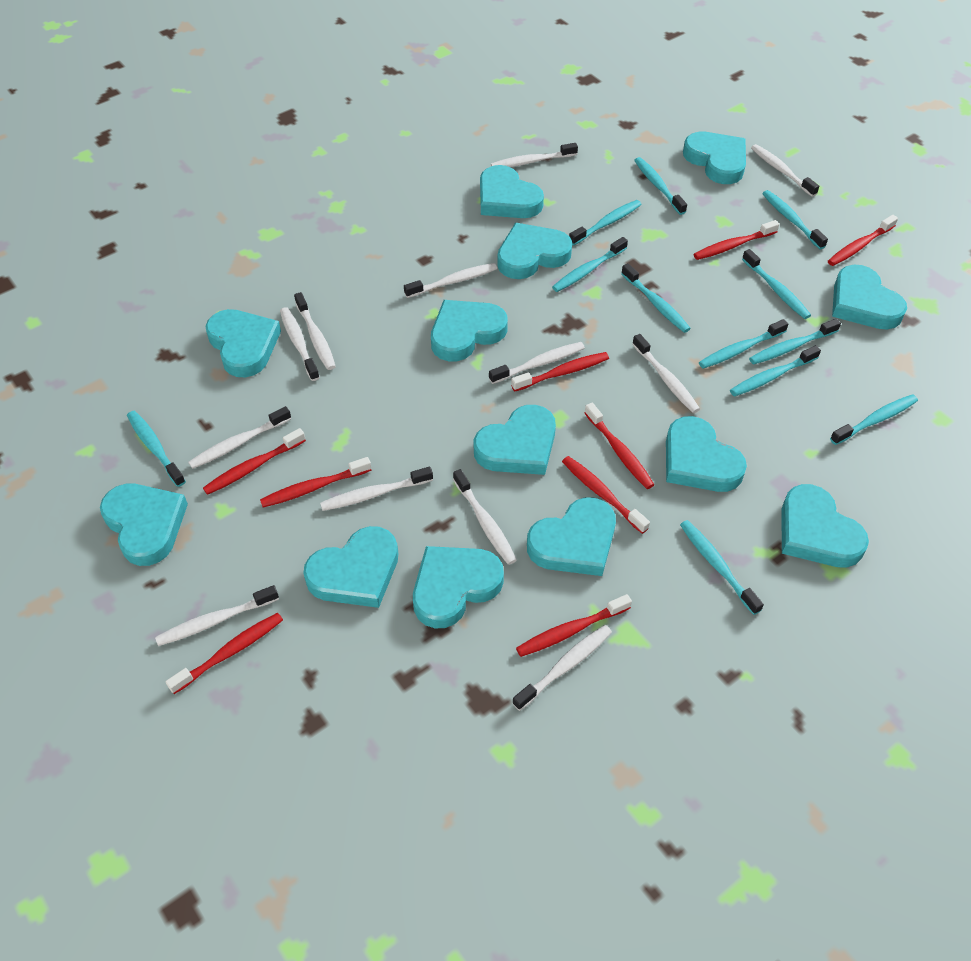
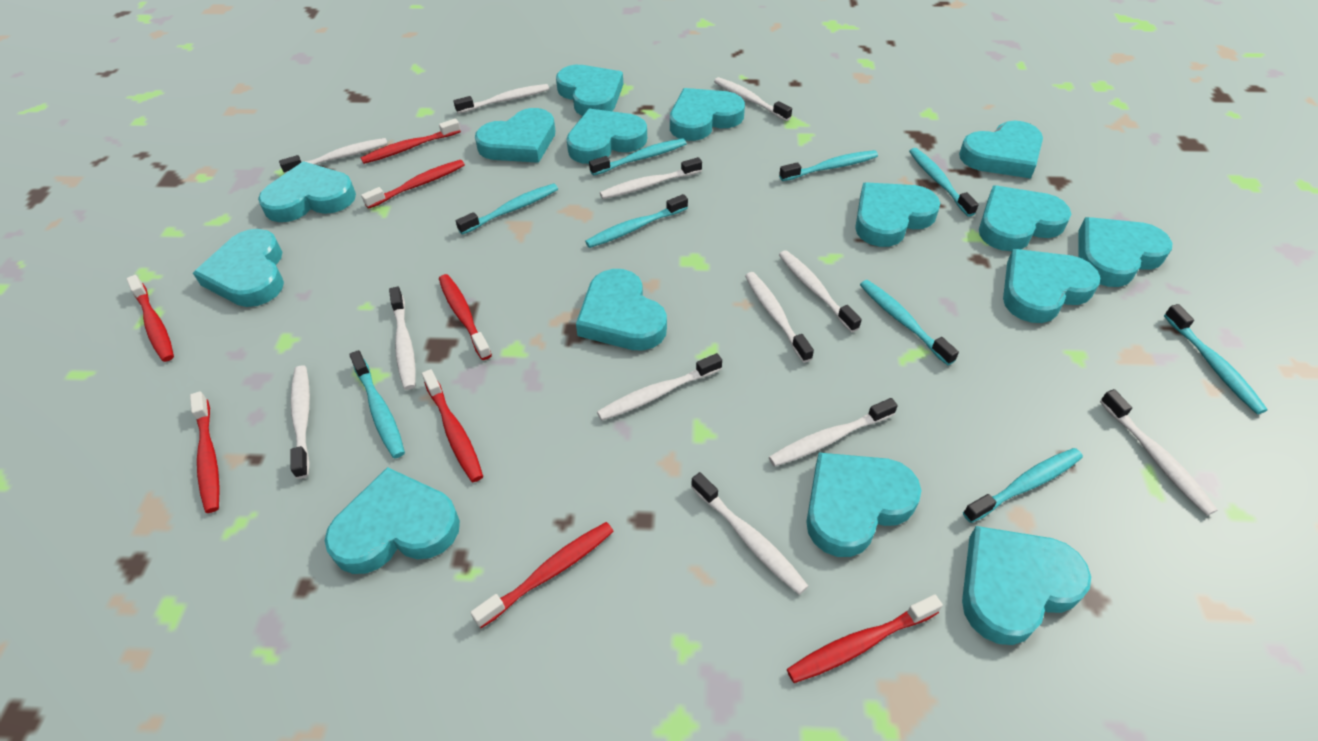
red toothbrush: 9 -> 8
turquoise heart: 13 -> 15
turquoise toothbrush: 12 -> 9

